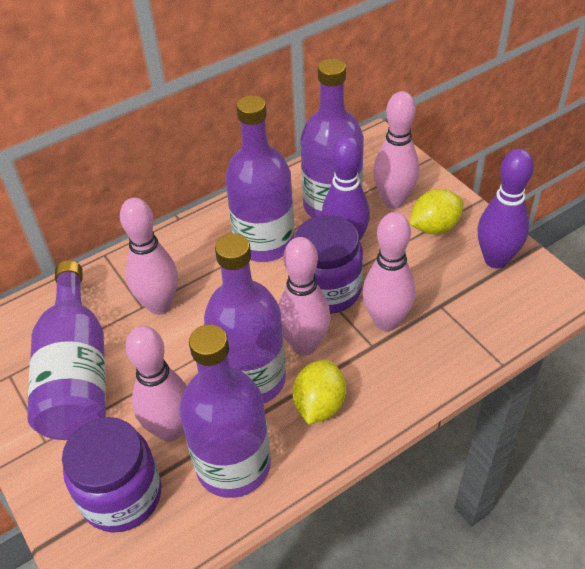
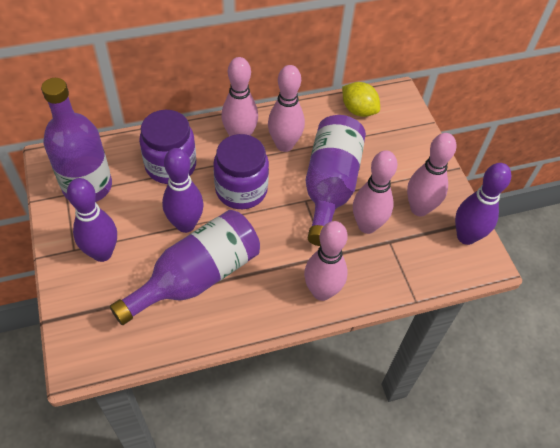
purple bottle: 5 -> 3
purple bowling pin: 2 -> 3
yellow lemon: 2 -> 1

